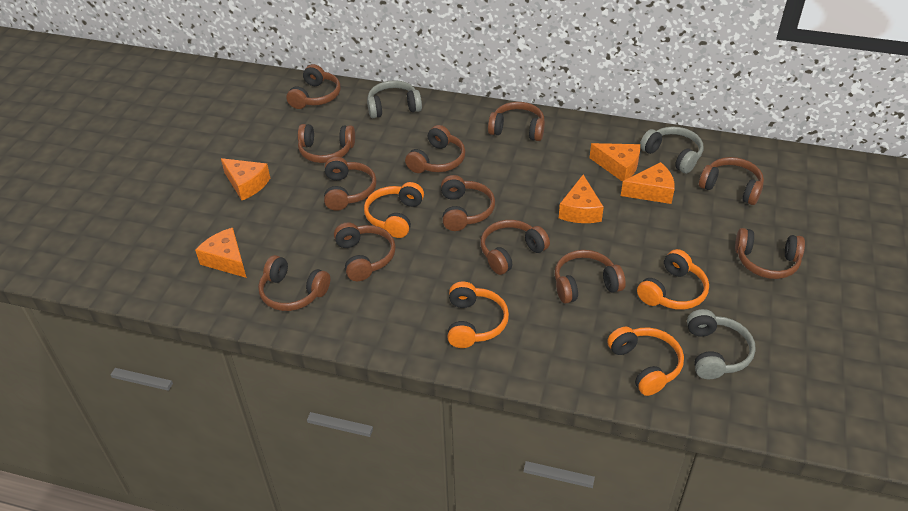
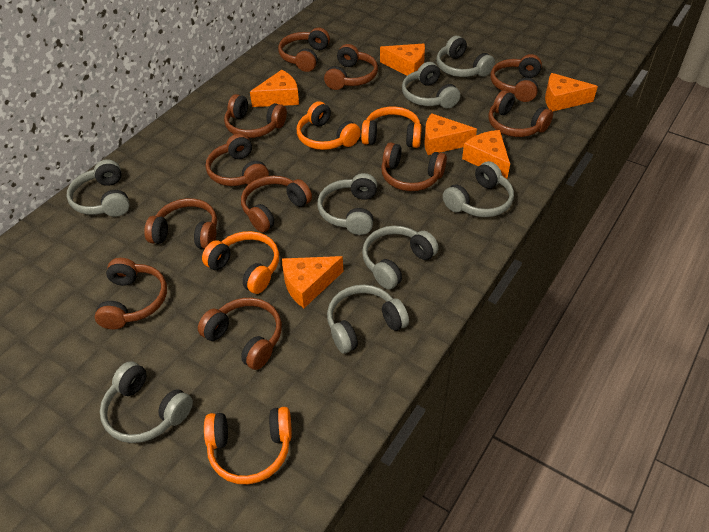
brown headphones: 12 -> 11
grey headphones: 3 -> 8
orange cheese: 5 -> 6

